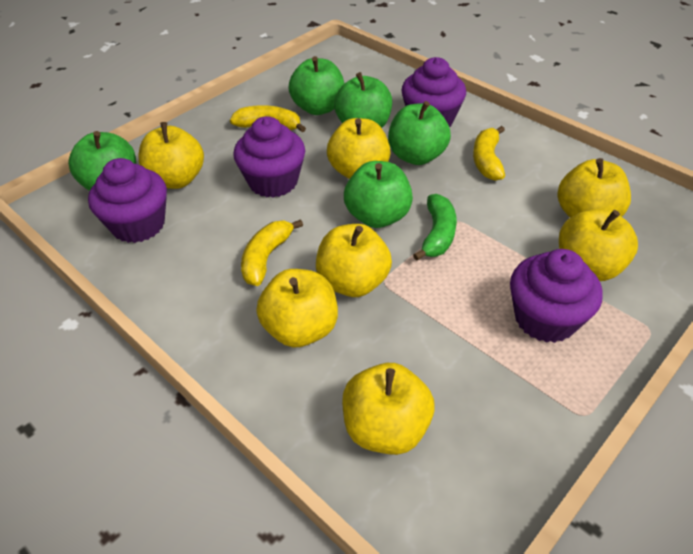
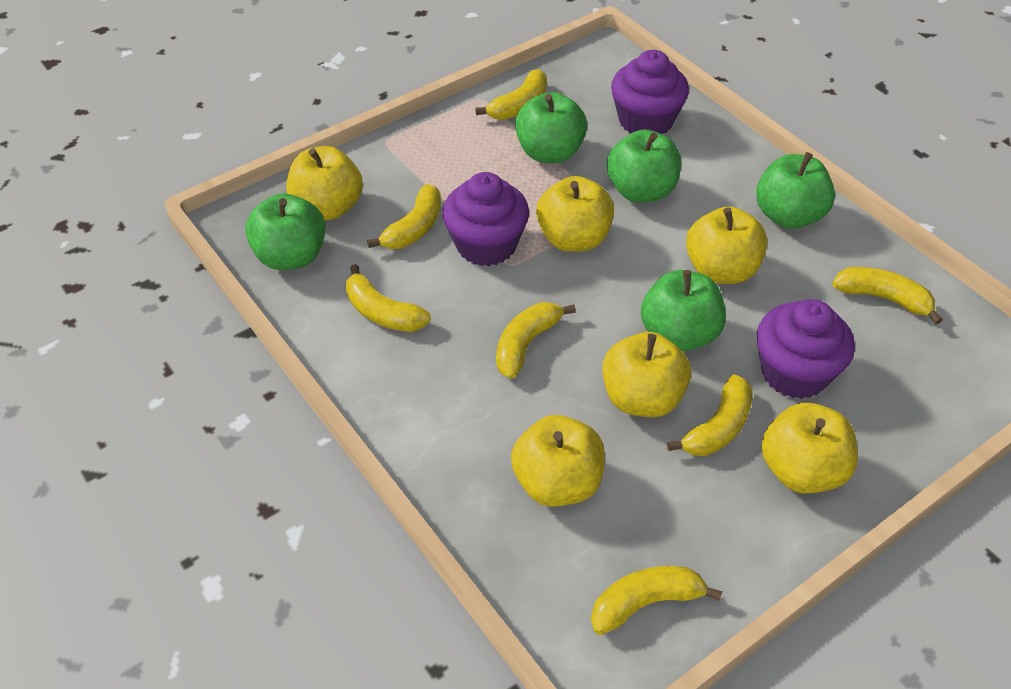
green banana: 1 -> 0
purple cupcake: 4 -> 3
yellow apple: 7 -> 6
yellow banana: 3 -> 7

